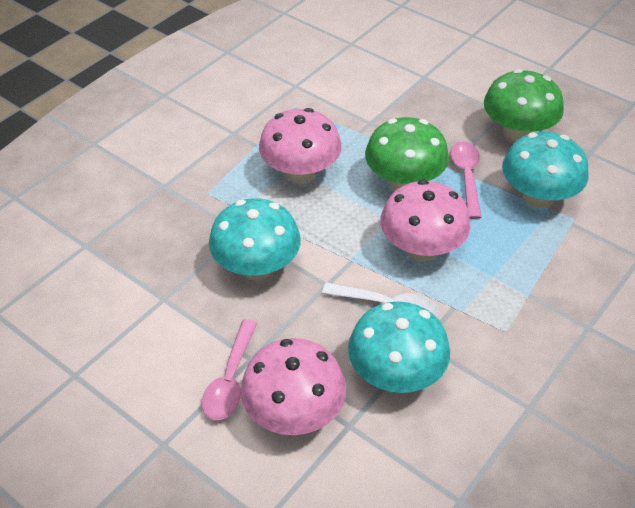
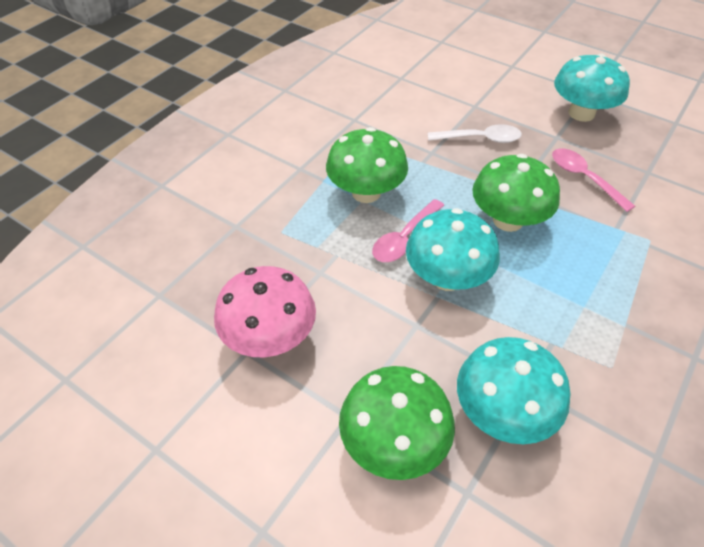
green mushroom: 2 -> 3
pink mushroom: 3 -> 1

